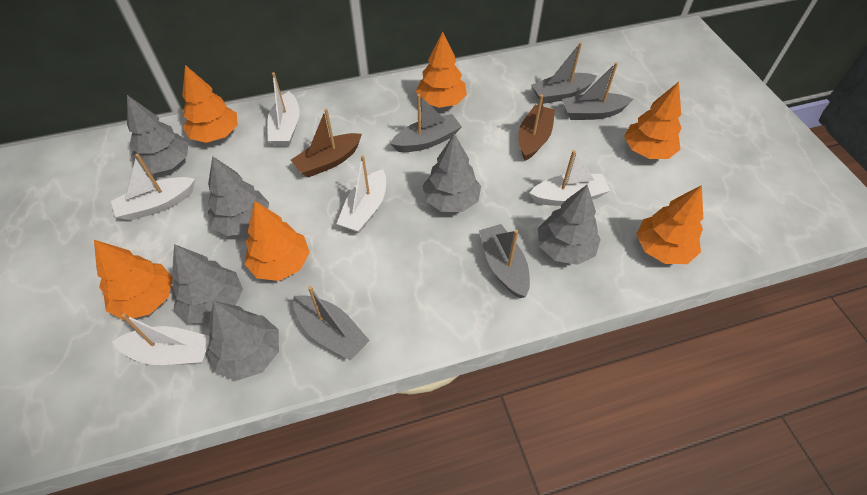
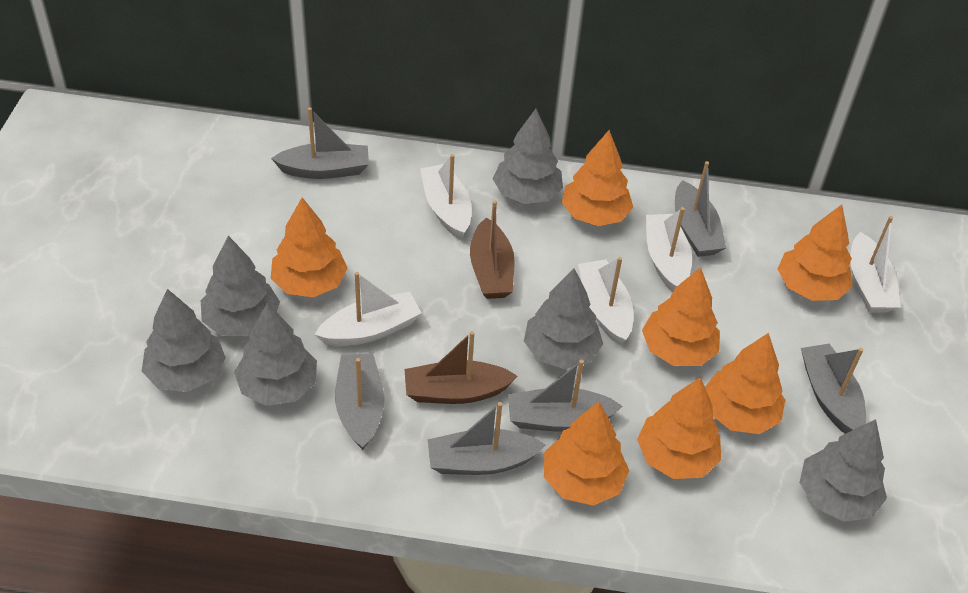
grey boat: 5 -> 6
orange tree: 6 -> 7

